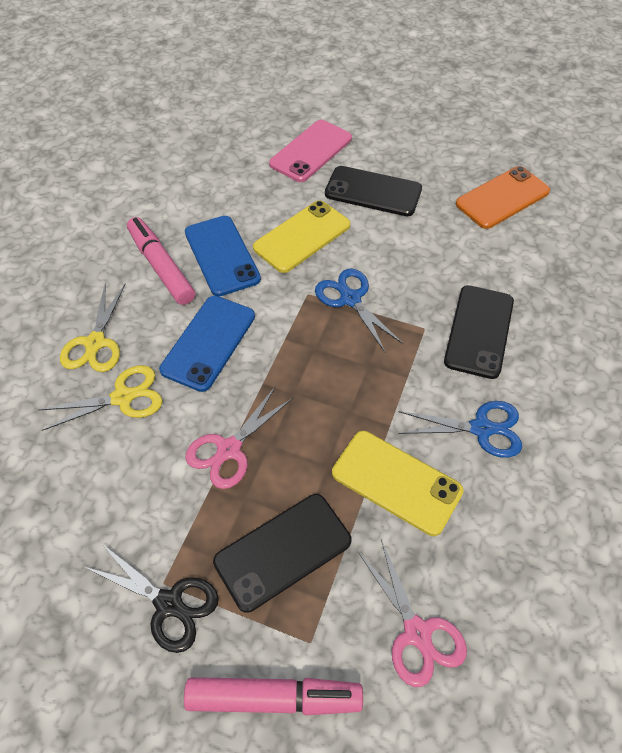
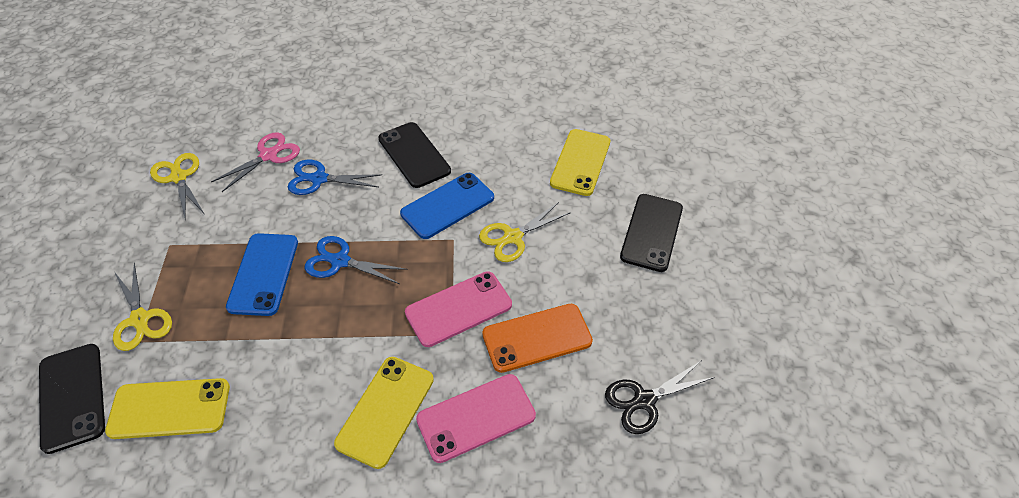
pink marker: 2 -> 0
pink phone: 1 -> 2
pink scissors: 2 -> 1
yellow phone: 2 -> 3
yellow scissors: 2 -> 3

